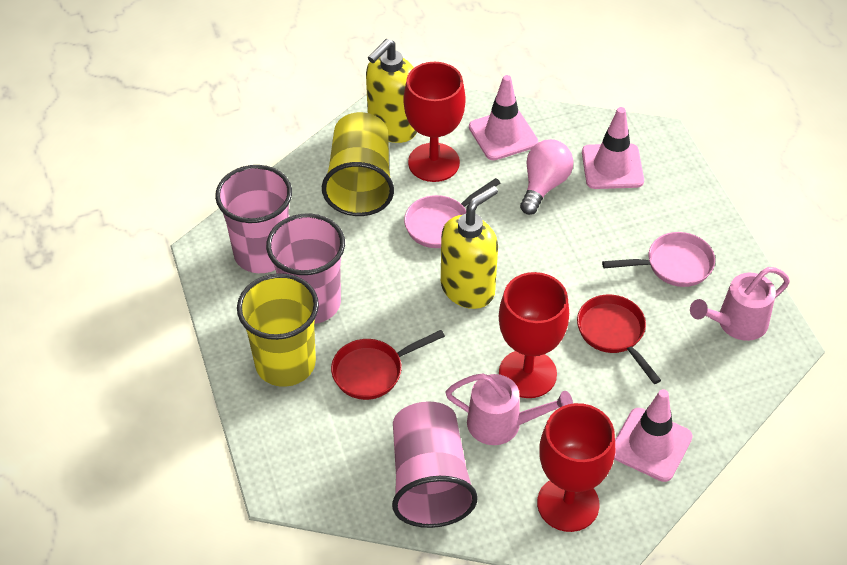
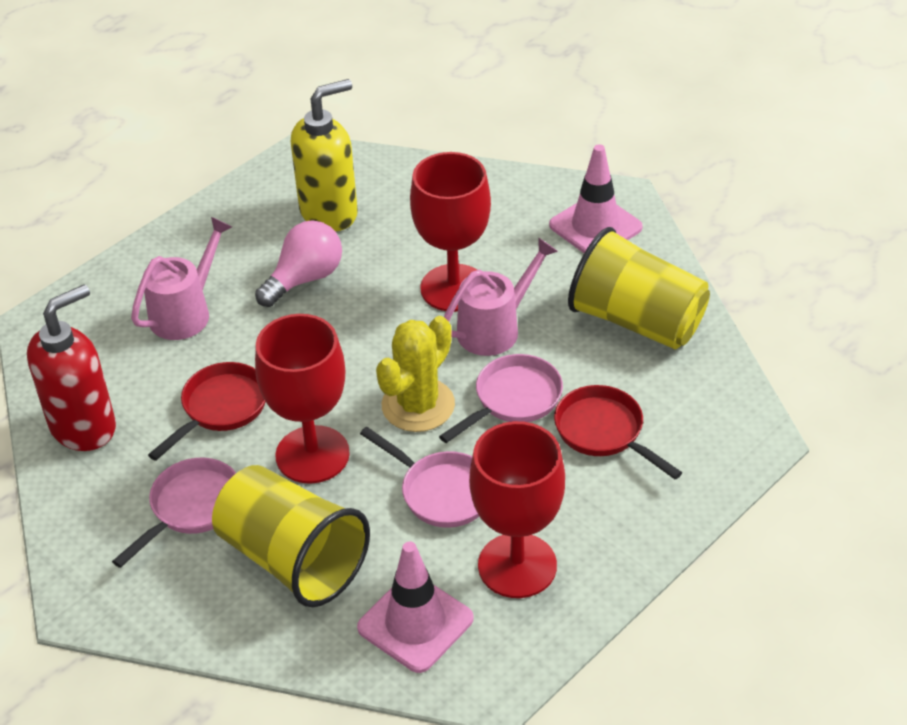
pink cup: 3 -> 0
pink pan: 2 -> 3
pink traffic cone: 3 -> 2
red soap dispenser: 0 -> 1
yellow cactus: 0 -> 1
yellow soap dispenser: 2 -> 1

